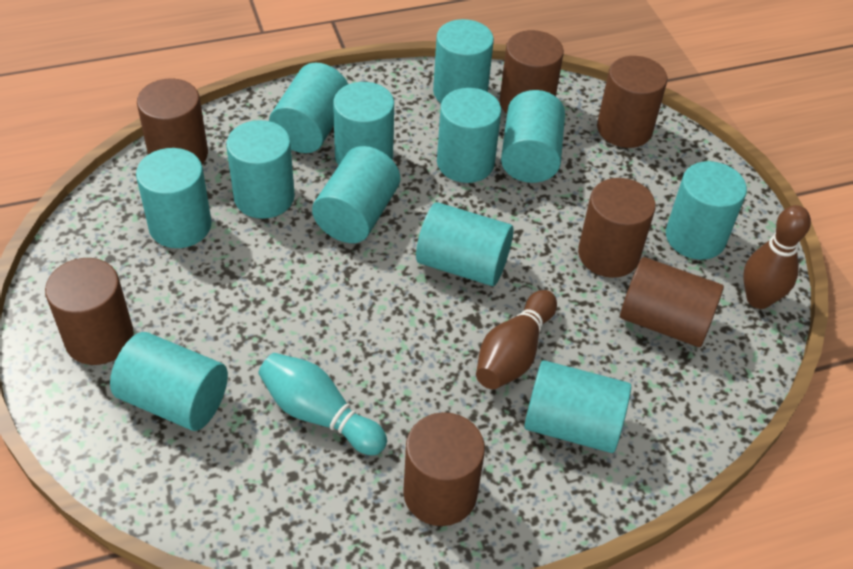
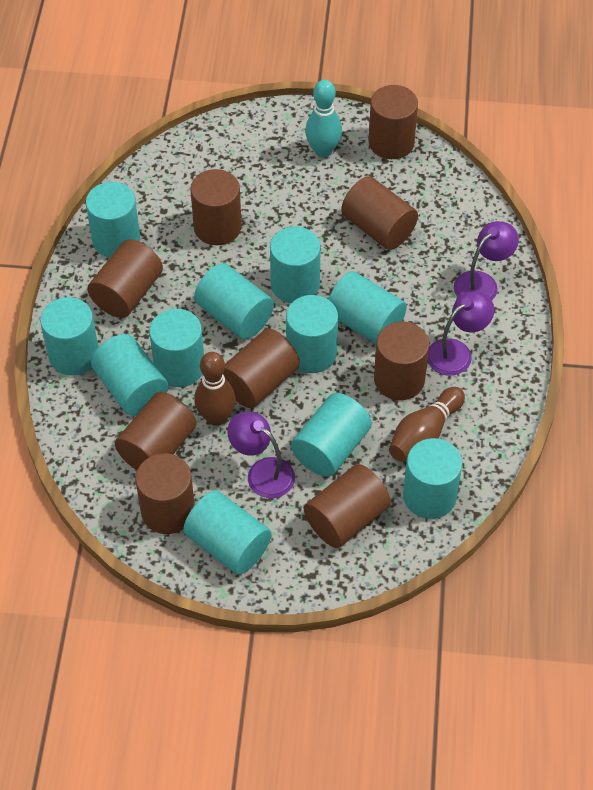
brown cylinder: 7 -> 9
purple lamp: 0 -> 3
turquoise cylinder: 12 -> 11

